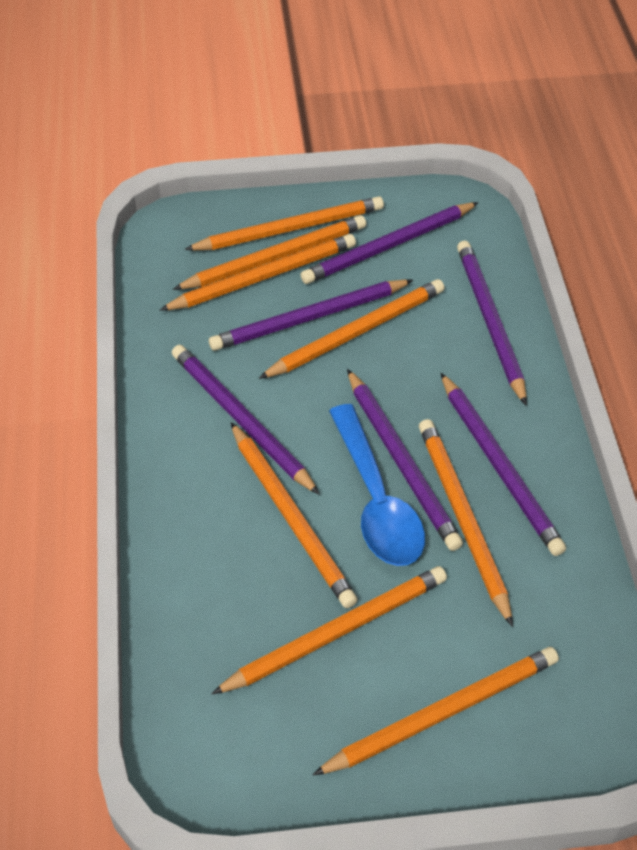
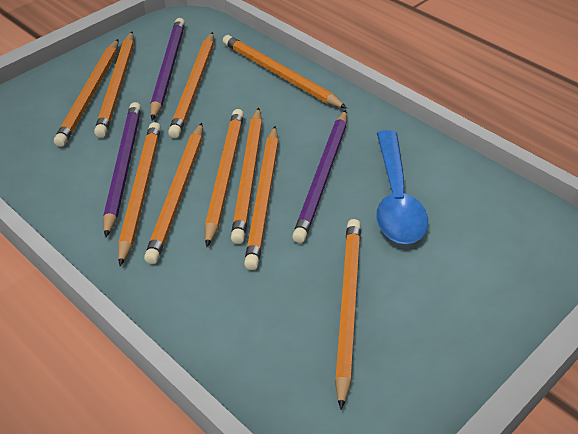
orange pencil: 8 -> 10
purple pencil: 6 -> 3

